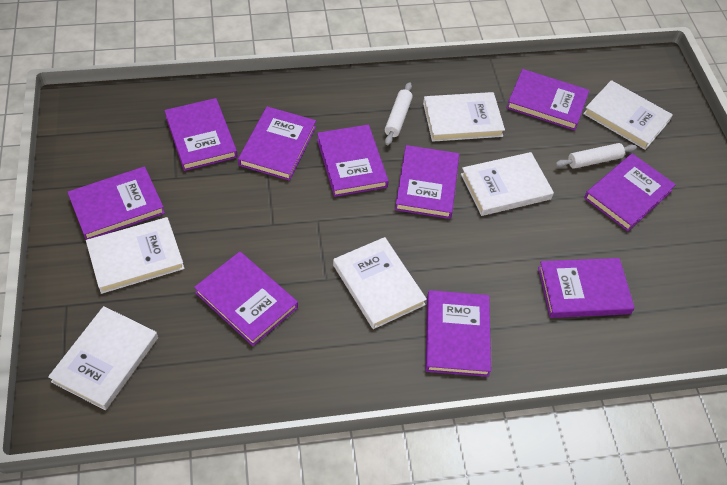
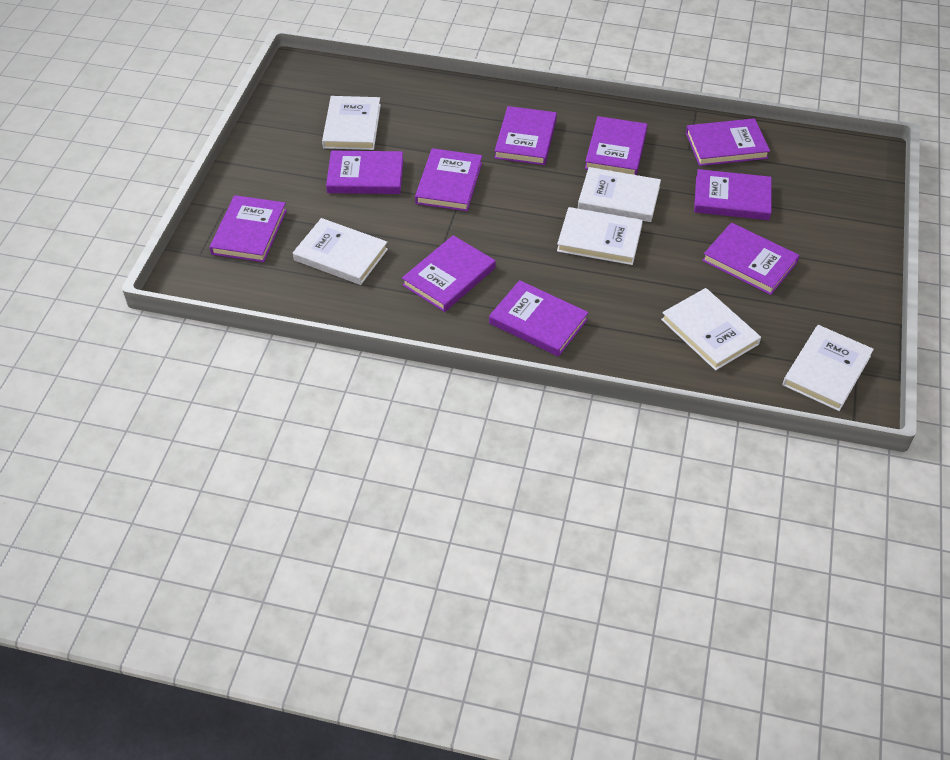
white rolling pin: 2 -> 0

